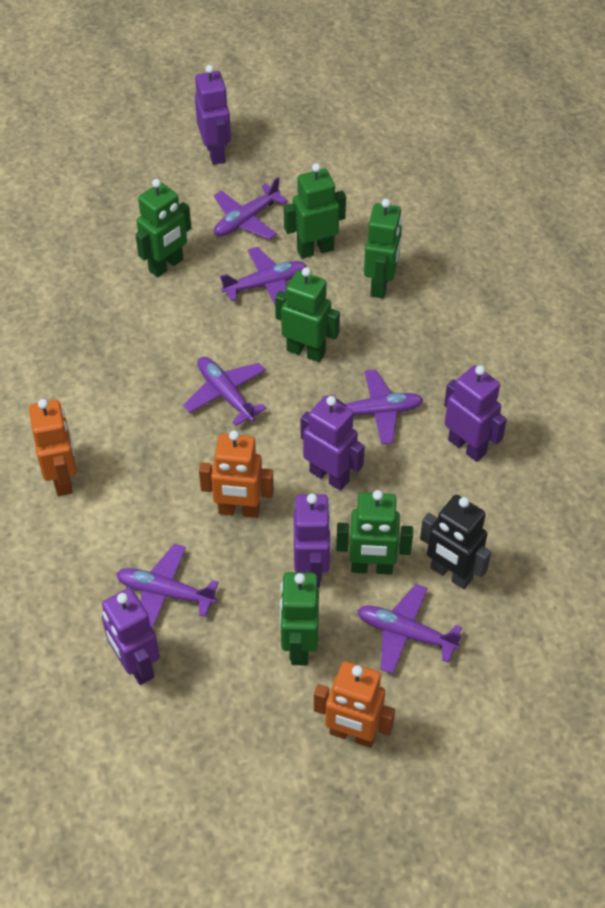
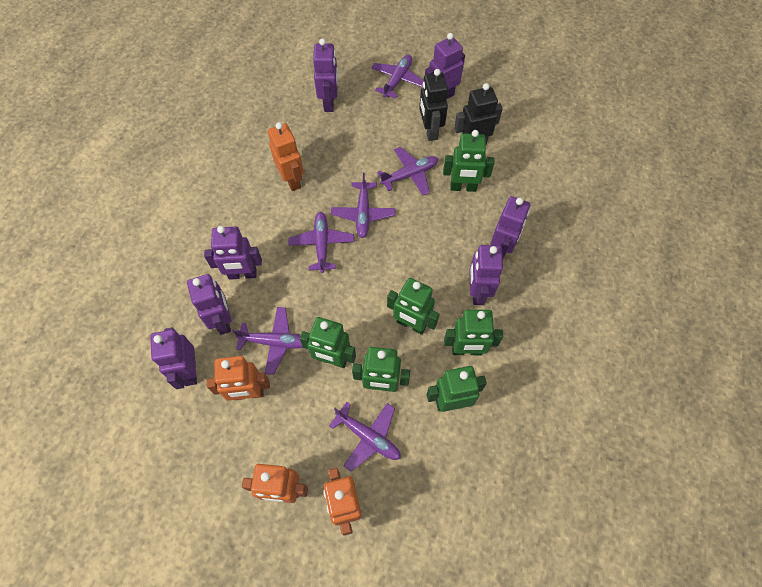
black robot: 1 -> 2
orange robot: 3 -> 4
purple robot: 5 -> 7

